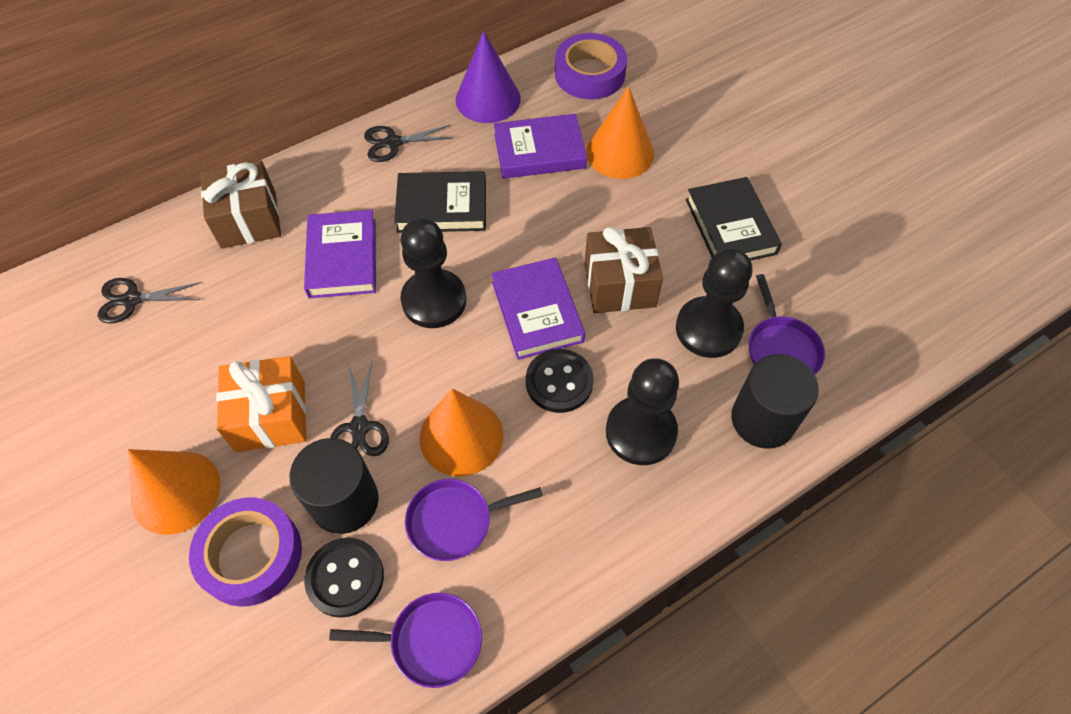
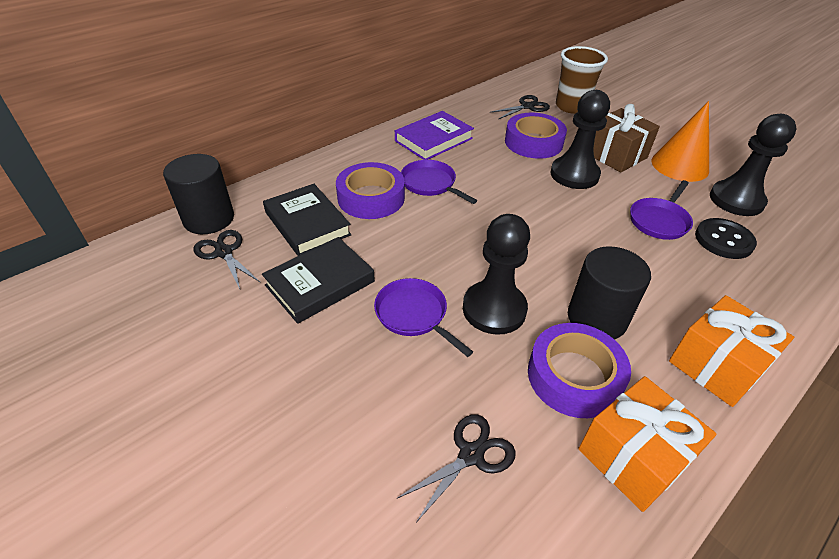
black button: 2 -> 1
brown cup: 0 -> 1
brown gift: 2 -> 1
orange cone: 3 -> 1
orange gift: 1 -> 2
purple book: 3 -> 1
purple cone: 1 -> 0
purple tape: 2 -> 3

